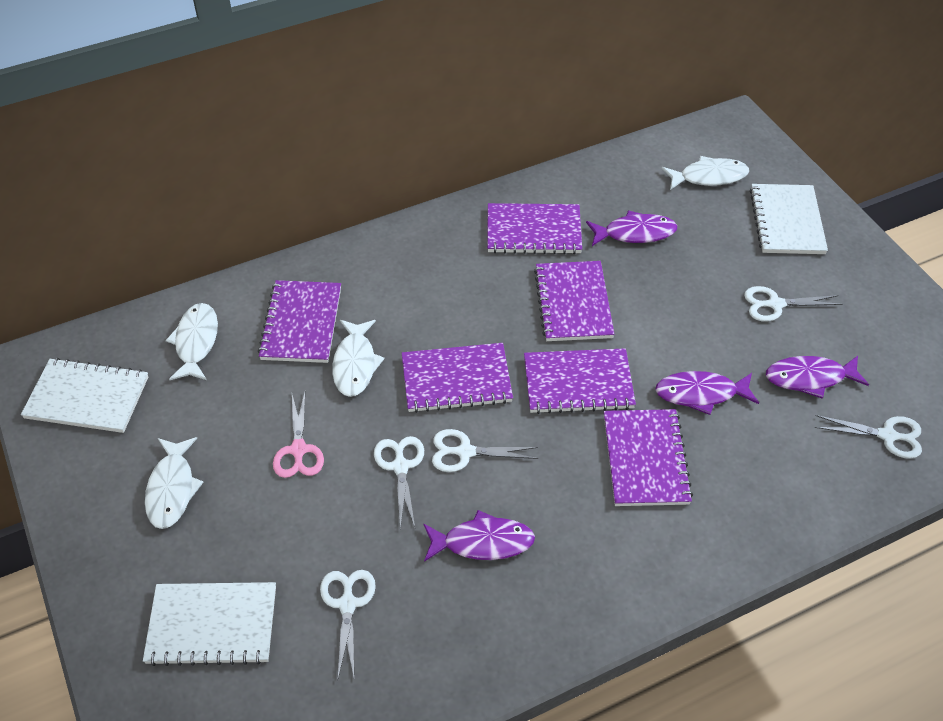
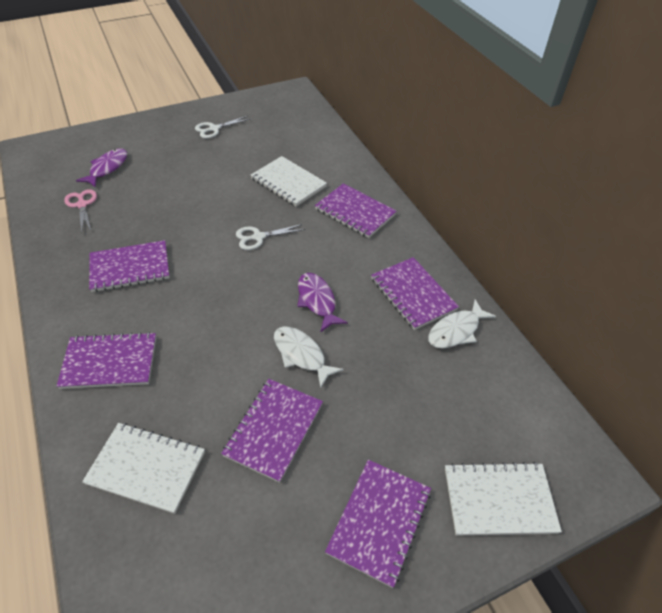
purple fish: 4 -> 2
white fish: 4 -> 2
white scissors: 5 -> 2

